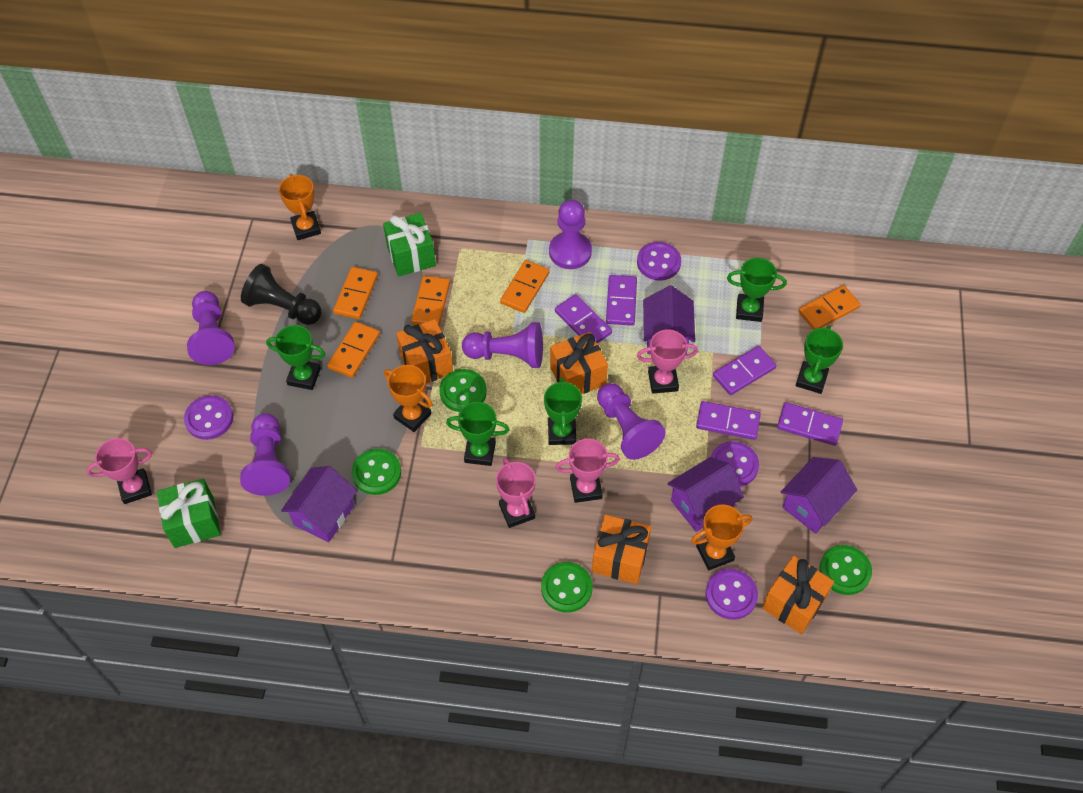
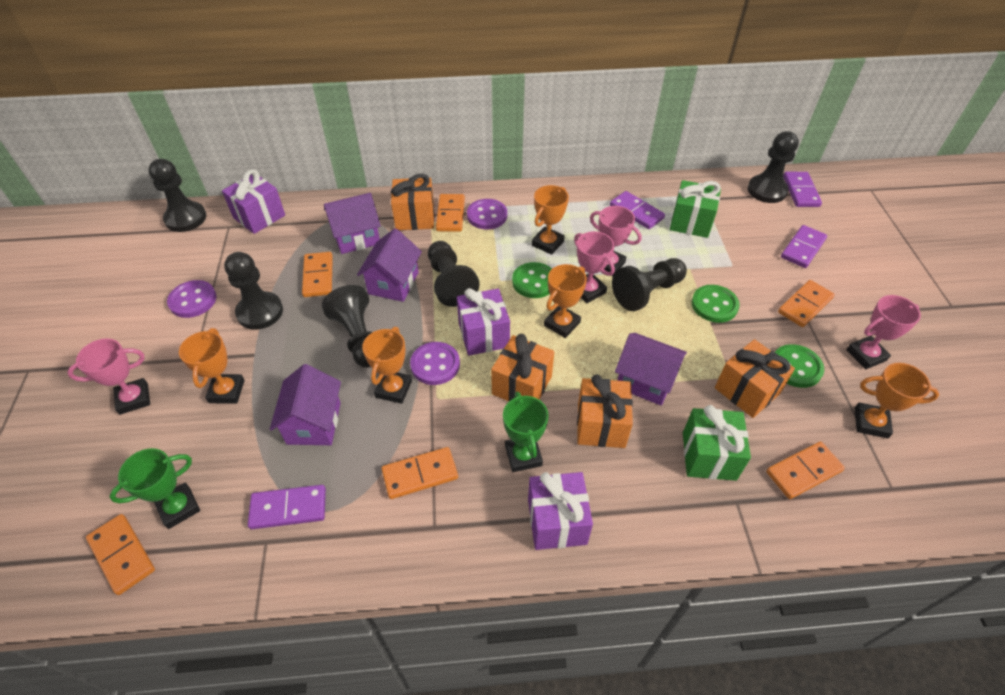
black pawn: 1 -> 6
green button: 4 -> 3
green trophy: 5 -> 2
orange domino: 5 -> 6
orange trophy: 3 -> 5
purple button: 4 -> 3
purple domino: 5 -> 4
purple gift: 0 -> 3
purple pawn: 5 -> 0

